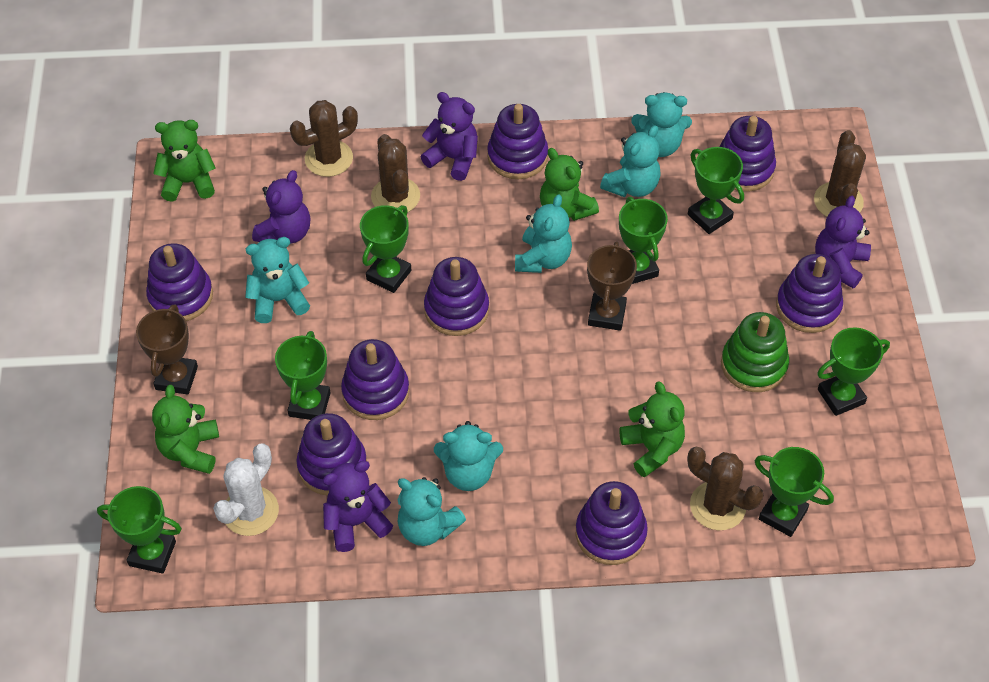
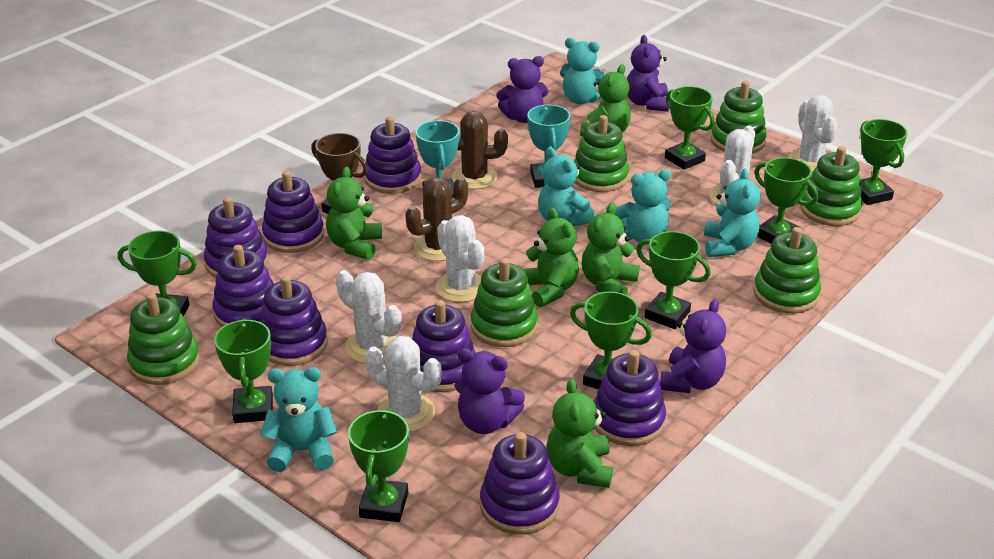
brown cactus: 4 -> 2
brown trophy: 2 -> 1
green stacking toy: 1 -> 6
green teddy bear: 4 -> 5
green trophy: 7 -> 8
turquoise teddy bear: 6 -> 5
turquoise trophy: 0 -> 2
white cactus: 1 -> 5

